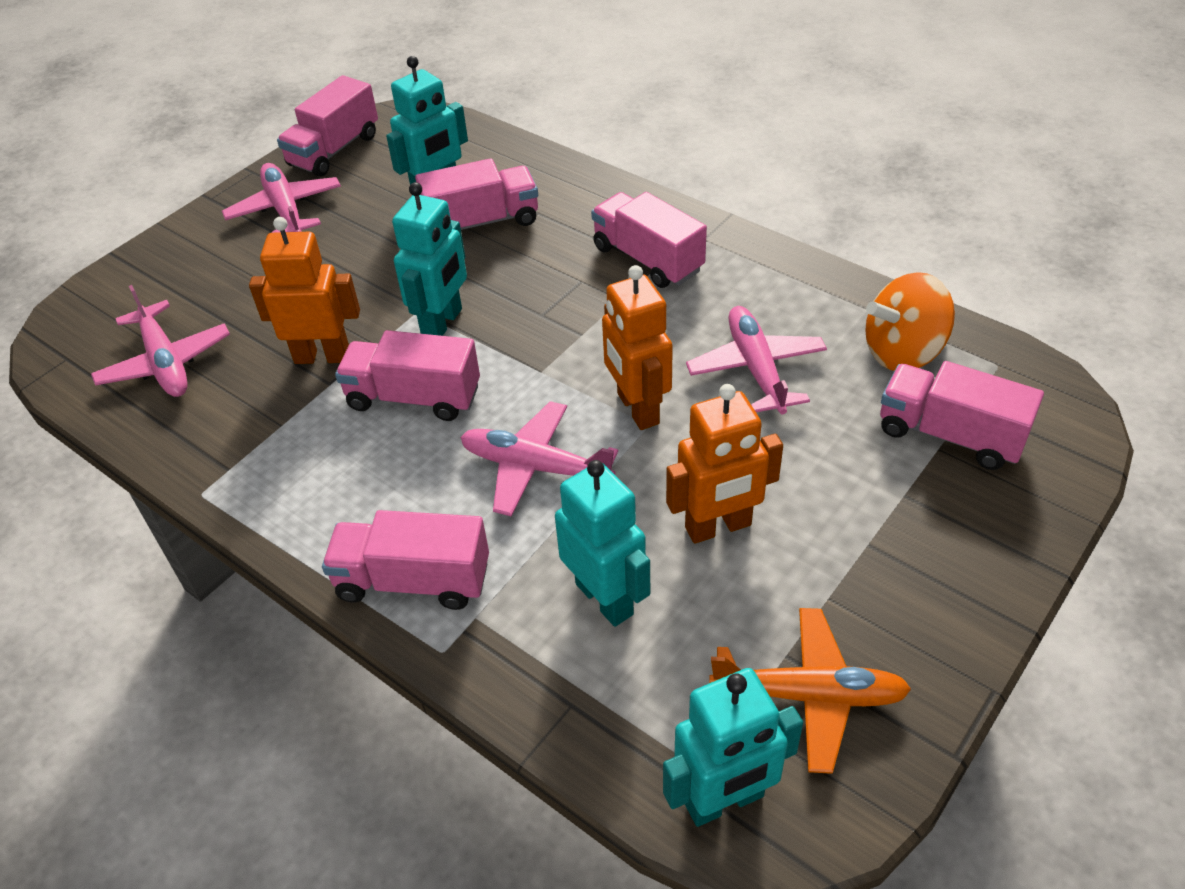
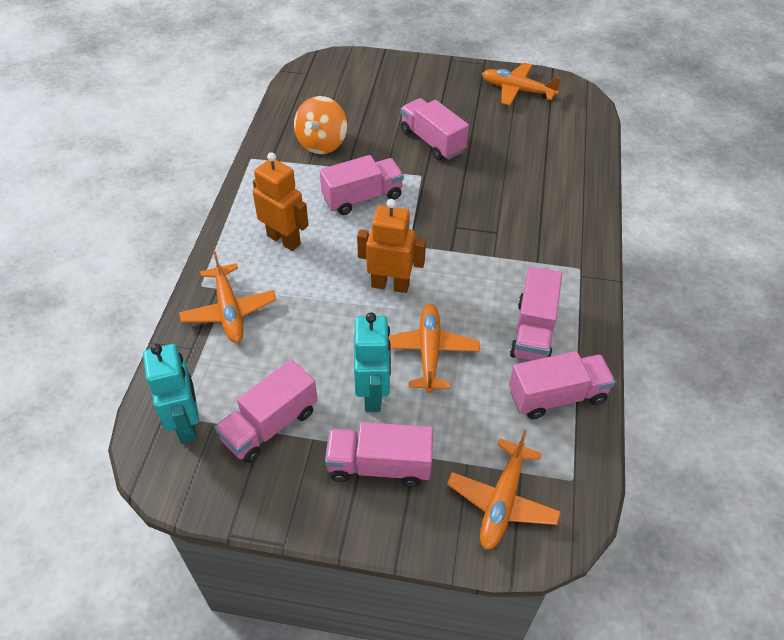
orange plane: 1 -> 4
orange robot: 3 -> 2
pink plane: 4 -> 0
turquoise robot: 4 -> 2

